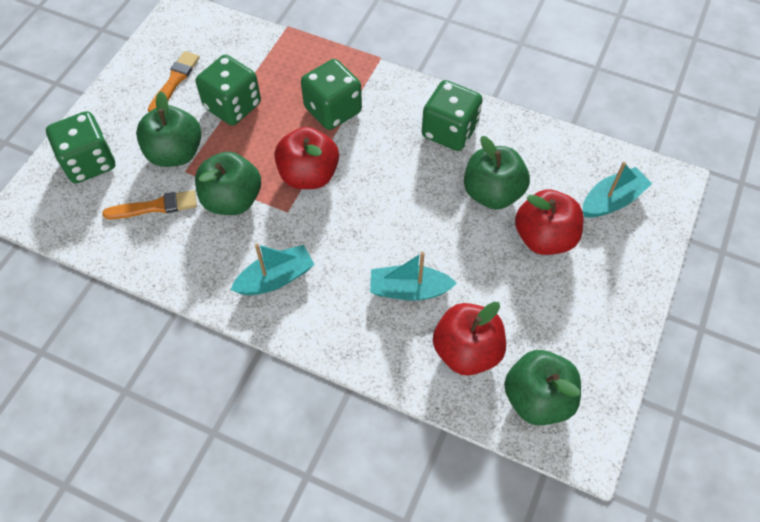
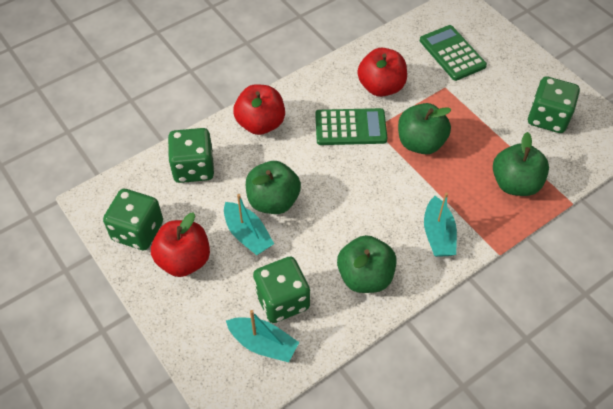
green calculator: 0 -> 2
orange brush: 2 -> 0

